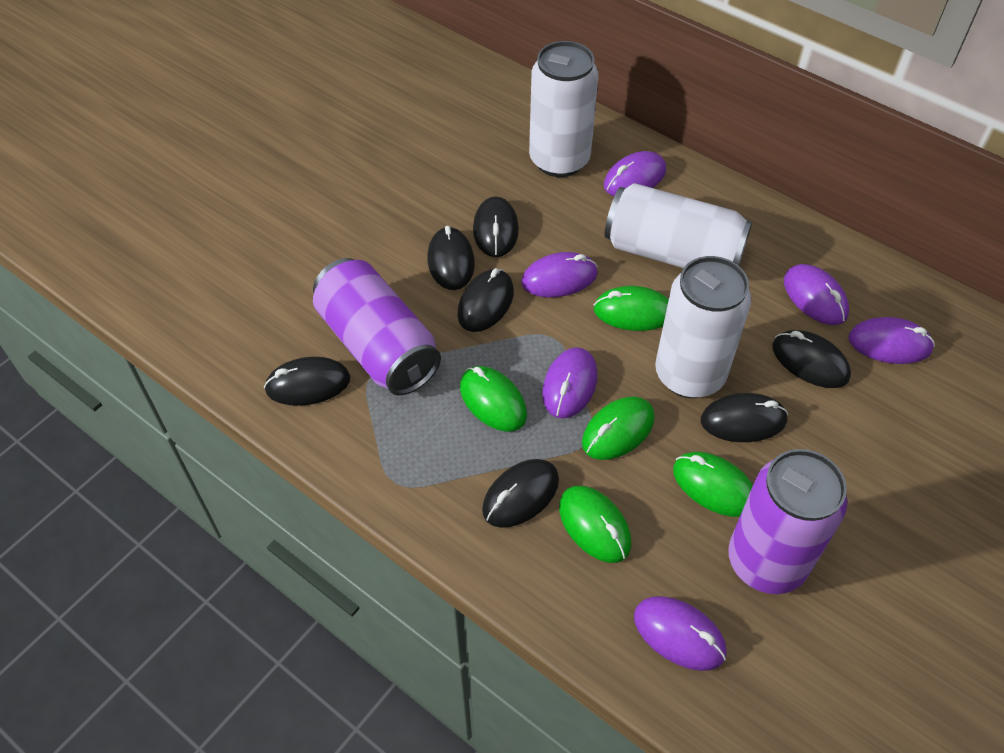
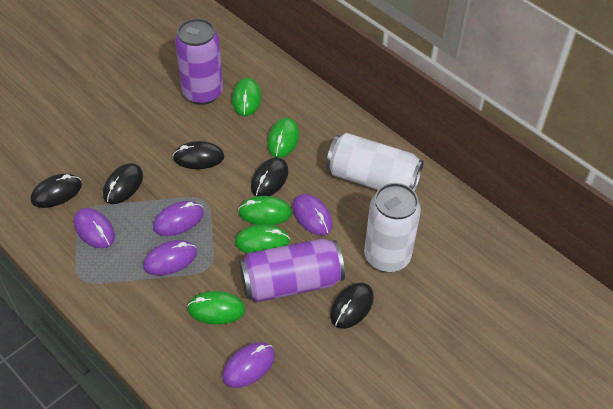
black mouse: 7 -> 5
purple mouse: 6 -> 5
white can: 3 -> 2

